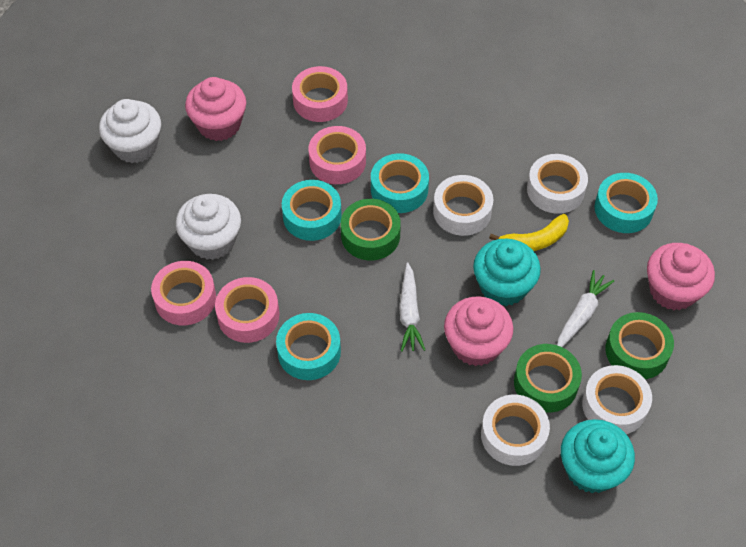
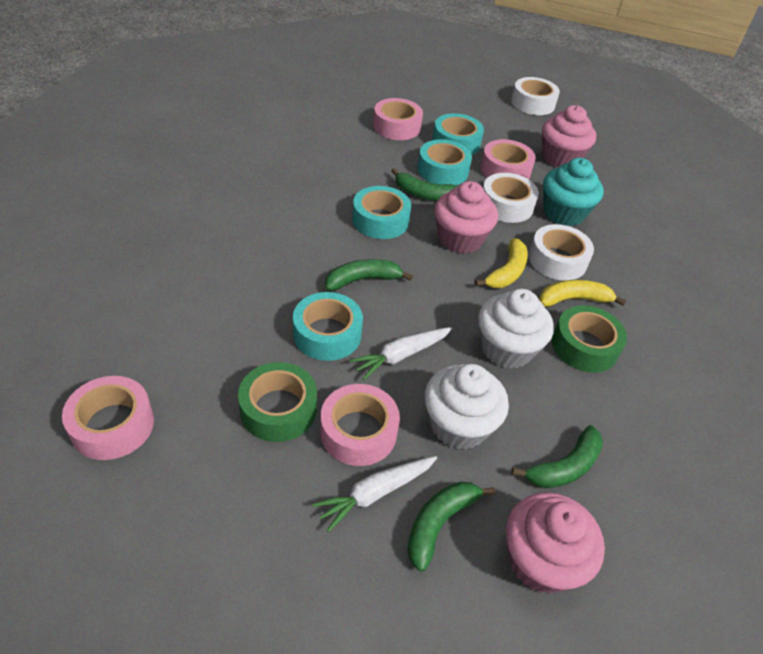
green banana: 0 -> 4
green tape: 3 -> 2
turquoise cupcake: 2 -> 1
white tape: 4 -> 3
yellow banana: 1 -> 2

